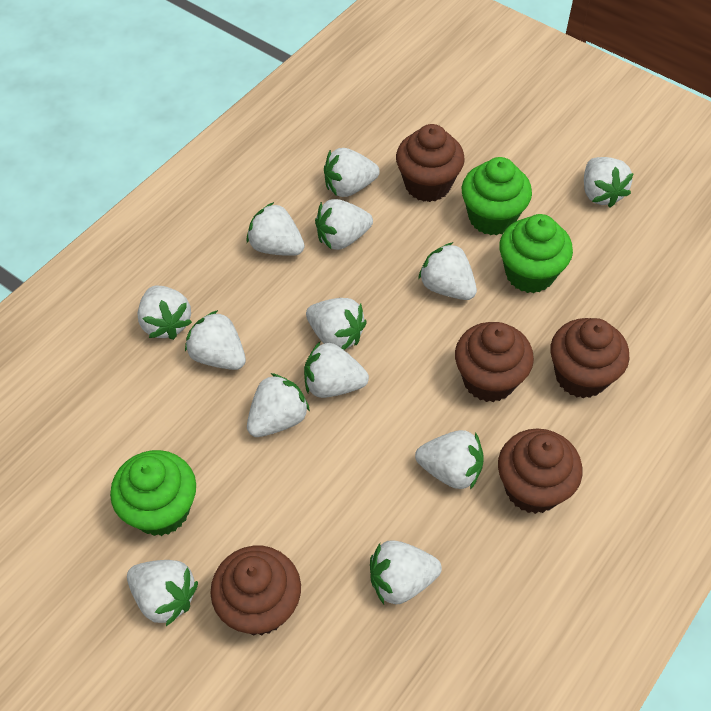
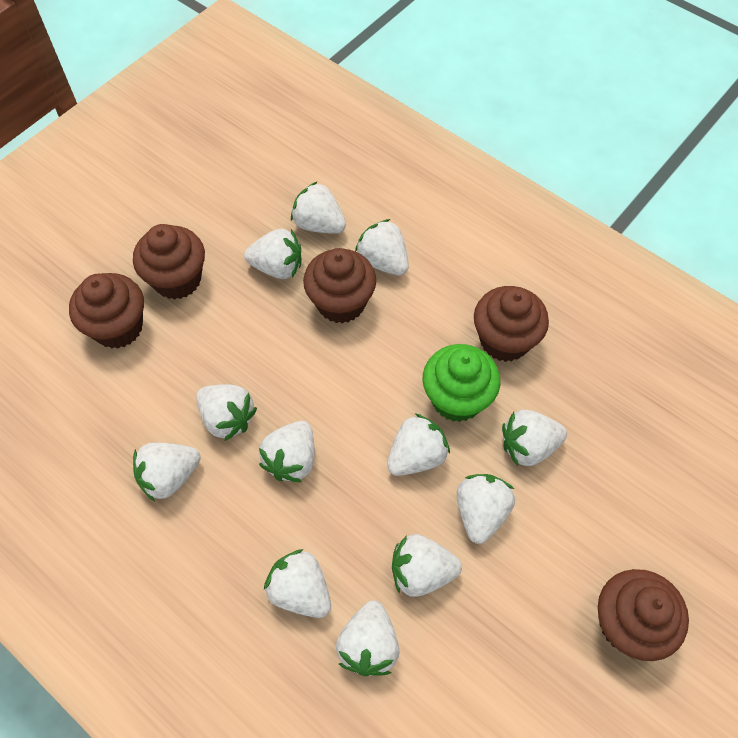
green cupcake: 3 -> 1
white strawberry: 13 -> 12

